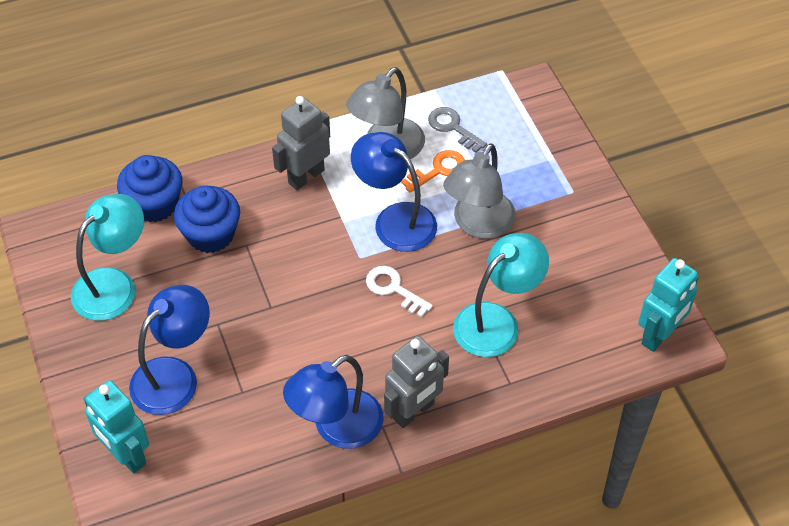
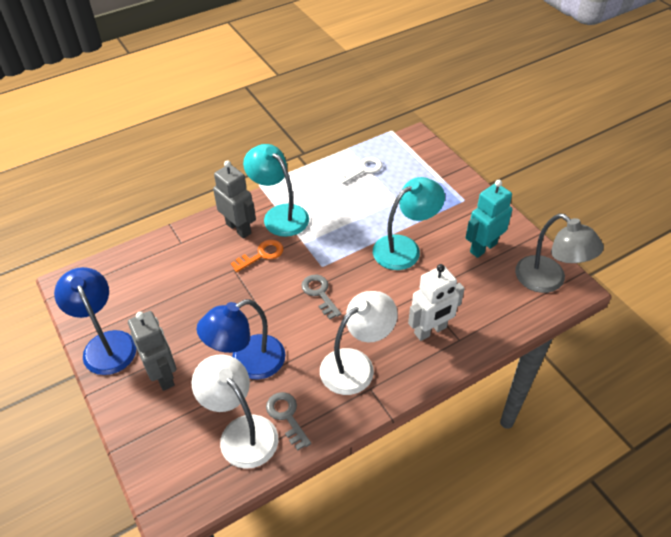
blue cupcake: 2 -> 0
blue lamp: 3 -> 2
grey key: 1 -> 2
grey lamp: 2 -> 1
turquoise robot: 2 -> 1
white lamp: 0 -> 2
white robot: 0 -> 1

